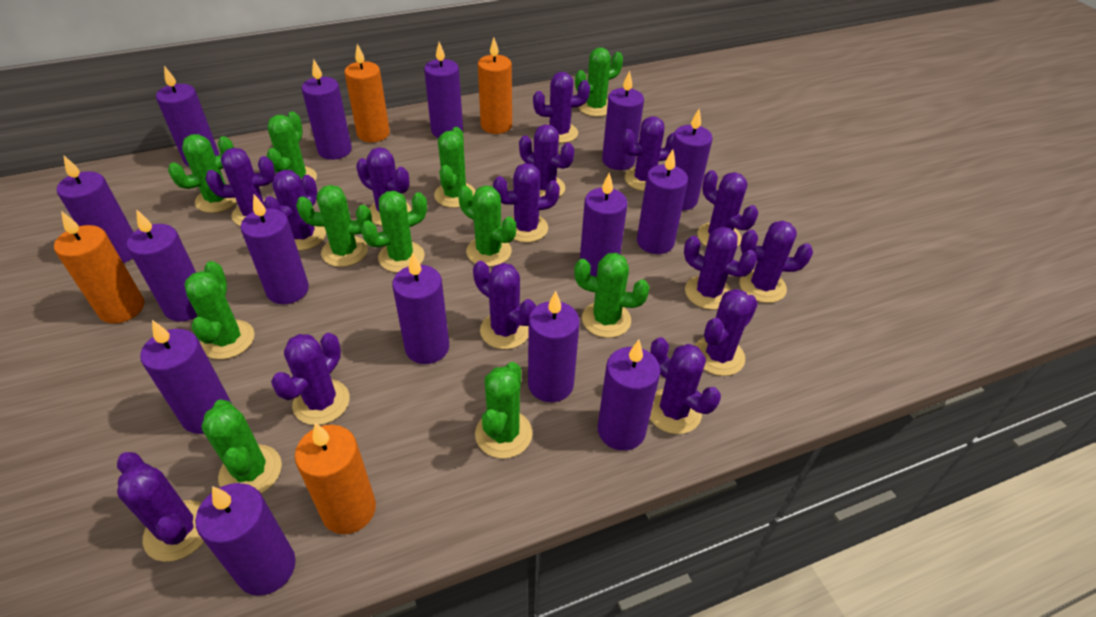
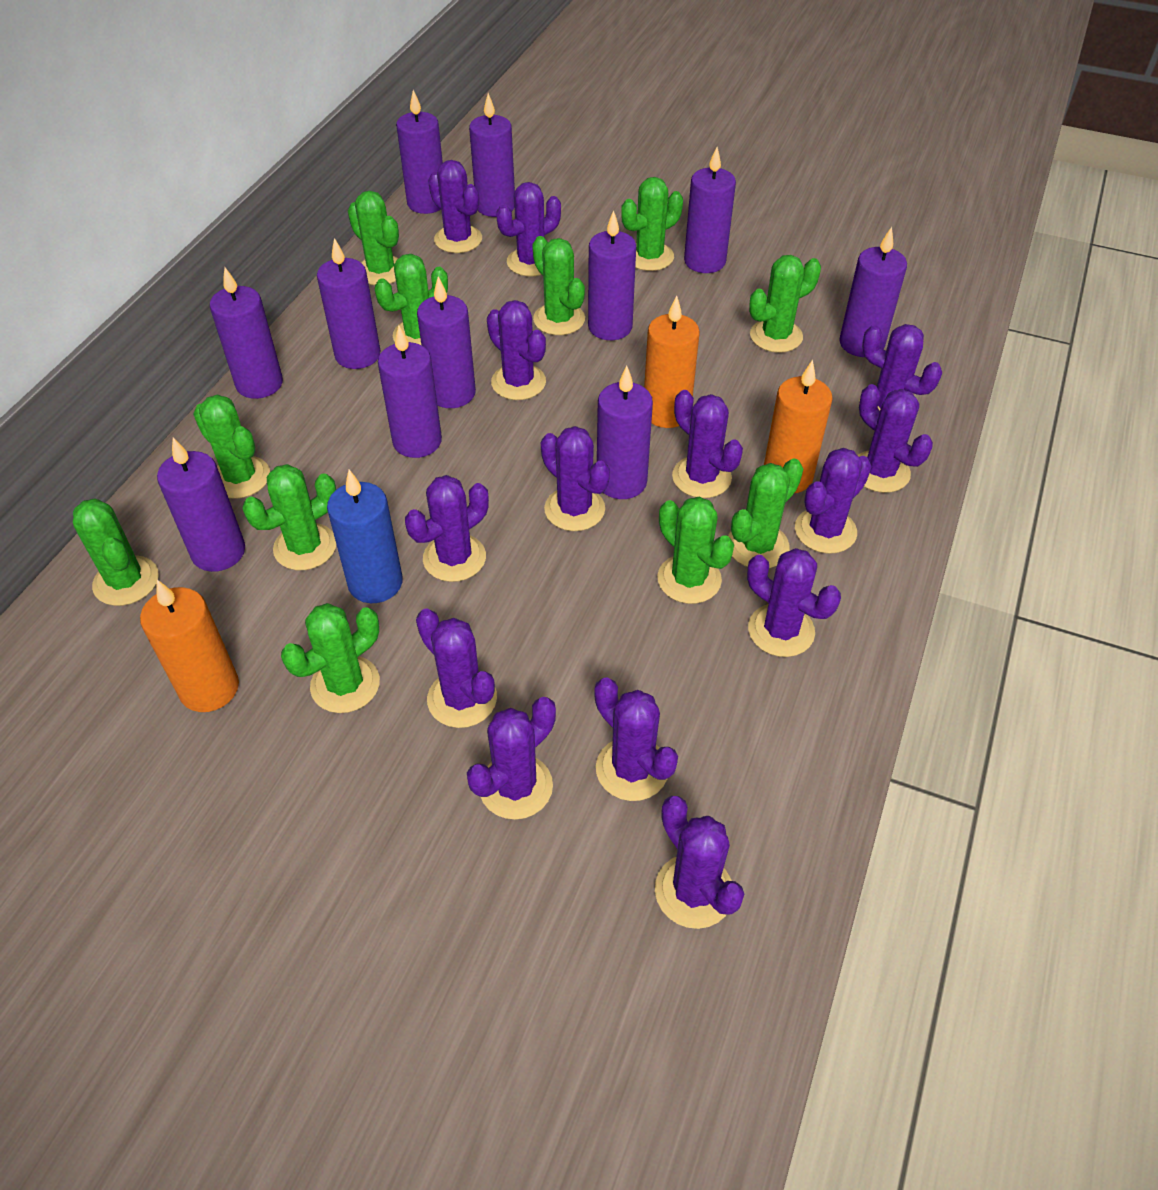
blue candle: 0 -> 1
orange candle: 4 -> 3
purple cactus: 15 -> 14
purple candle: 15 -> 11

